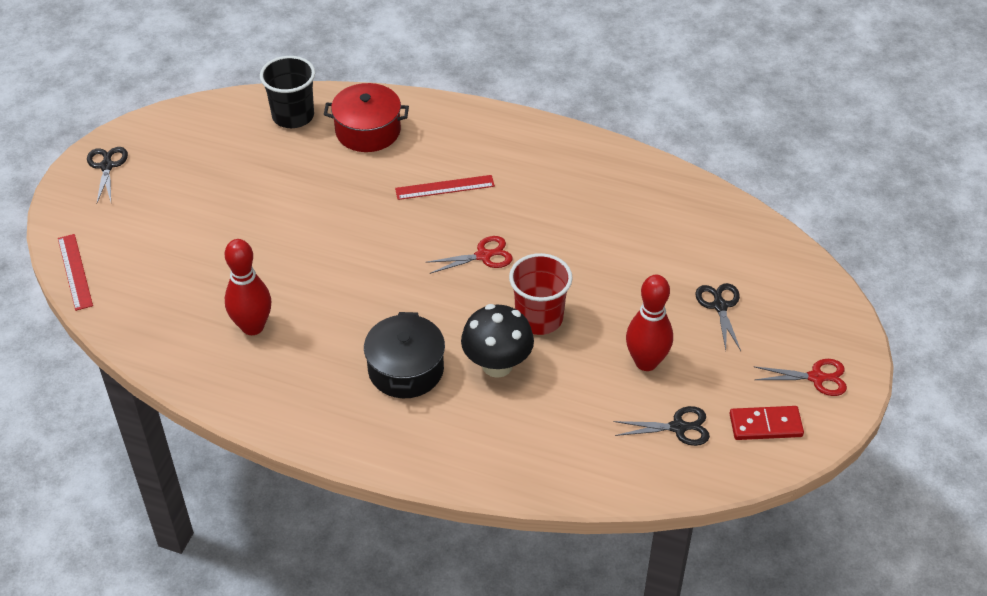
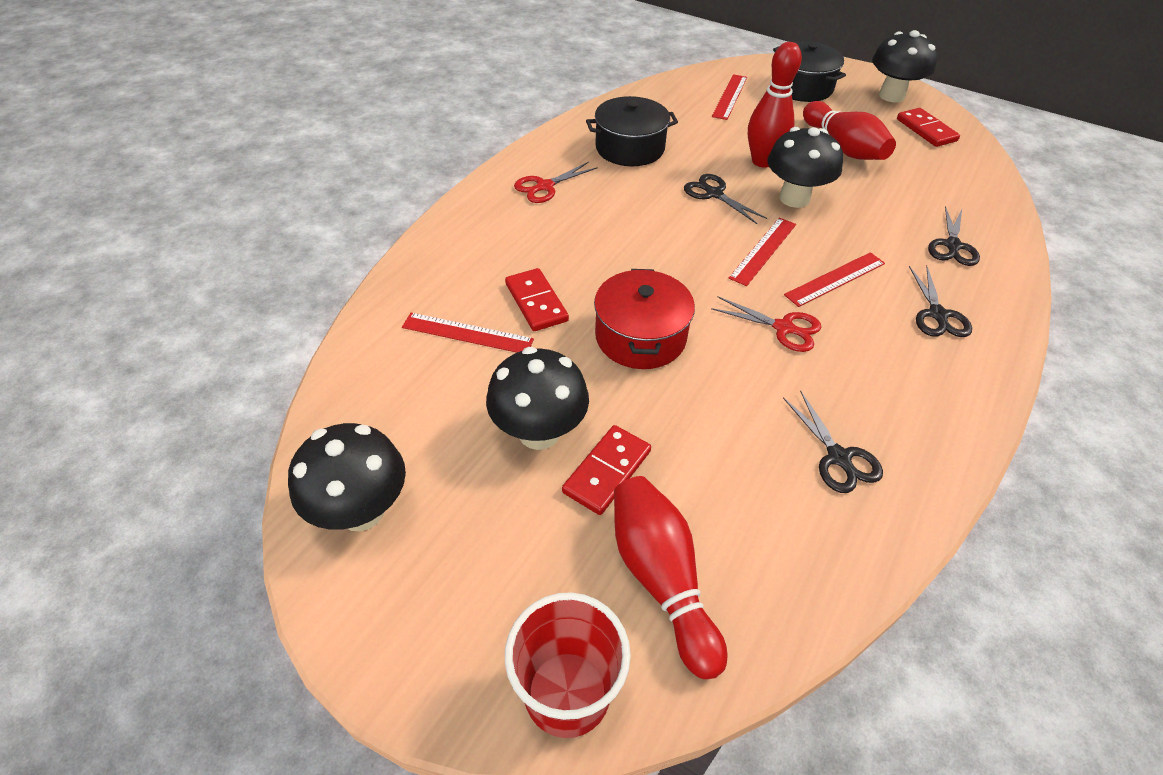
black cup: 1 -> 0
black mushroom: 1 -> 4
black pot: 1 -> 2
black scissors: 3 -> 4
red bowling pin: 2 -> 3
red domino: 1 -> 3
red ruler: 2 -> 4

